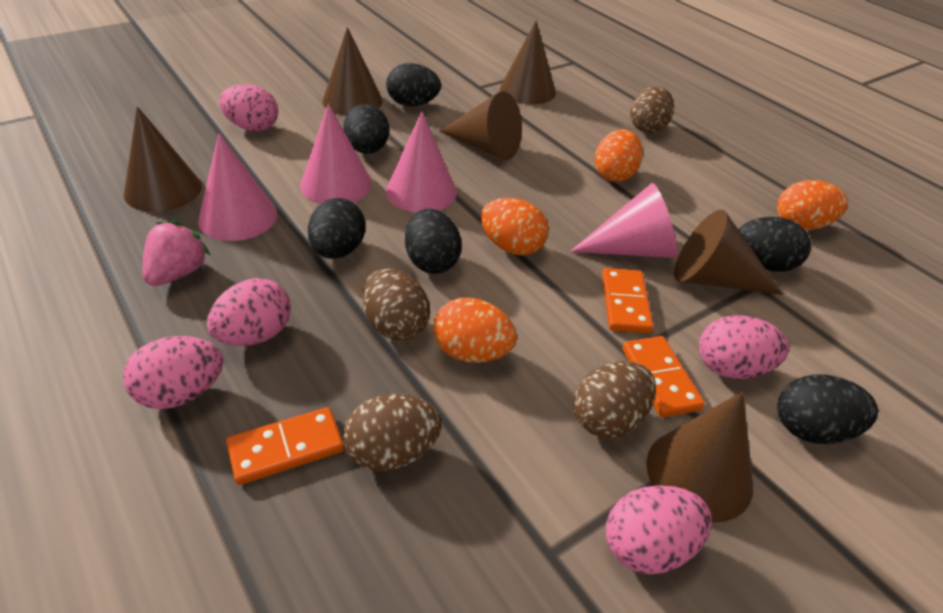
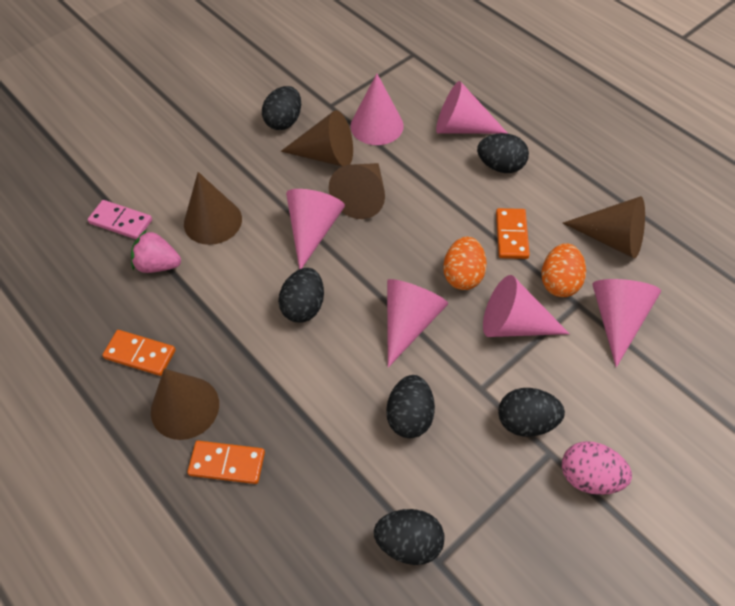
brown cone: 6 -> 5
brown egg: 4 -> 0
orange egg: 4 -> 2
pink cone: 4 -> 6
pink domino: 0 -> 1
pink egg: 5 -> 1

